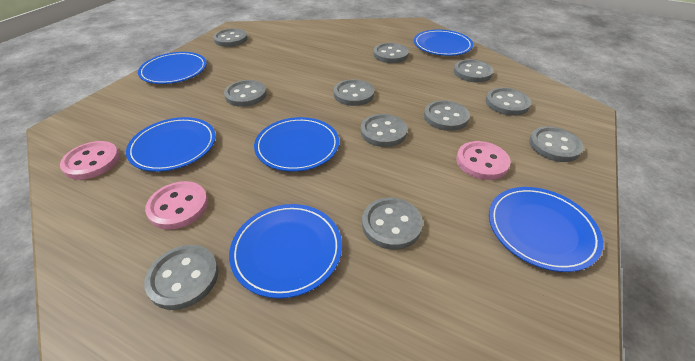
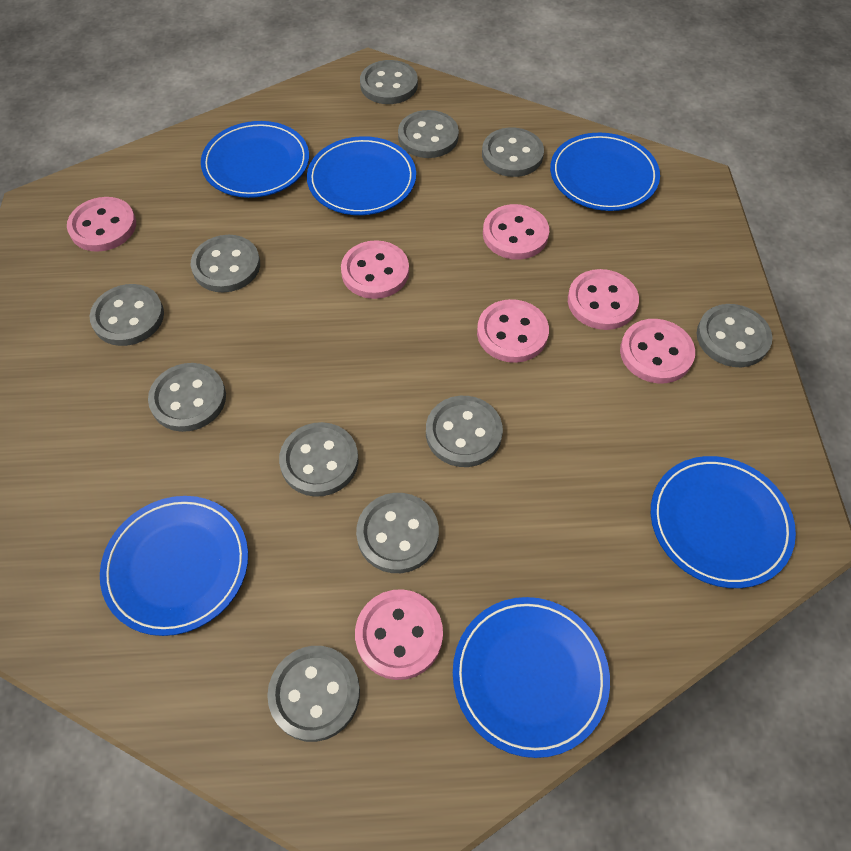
pink button: 3 -> 7

